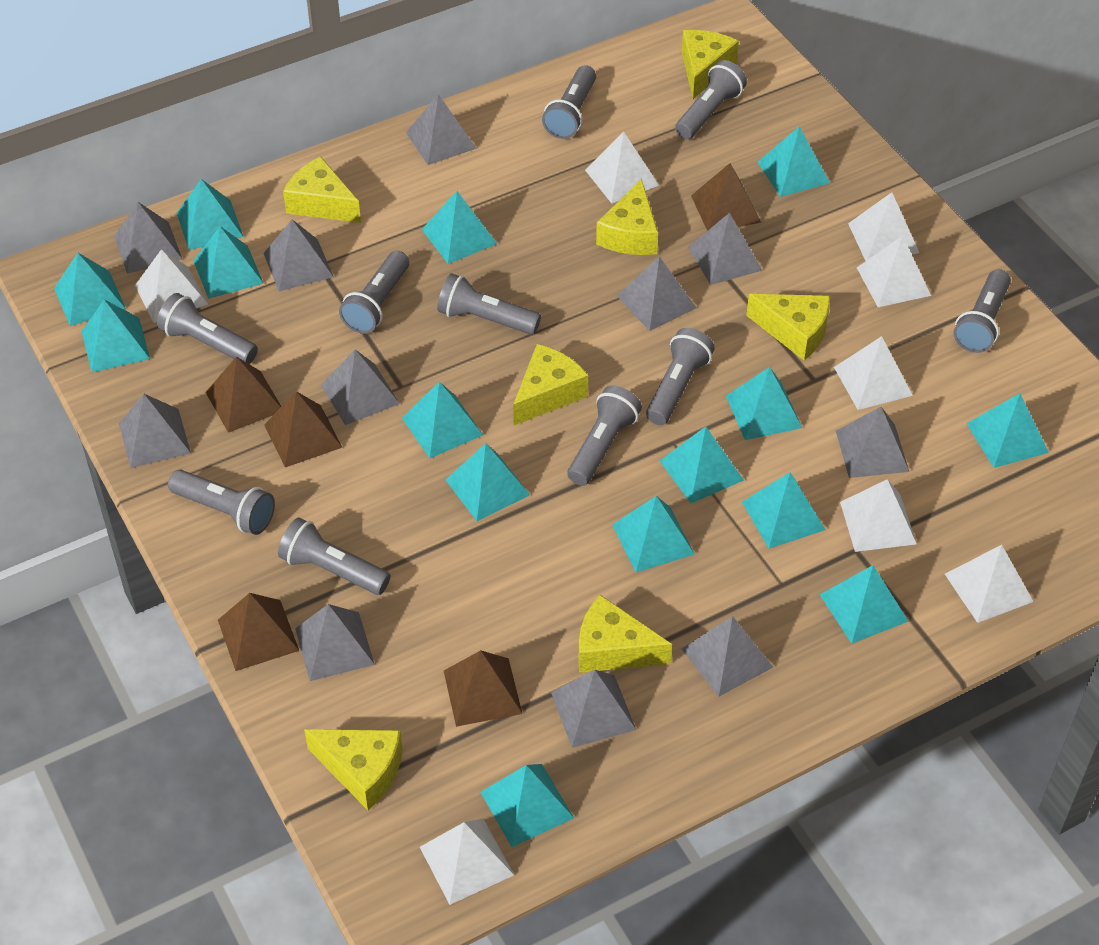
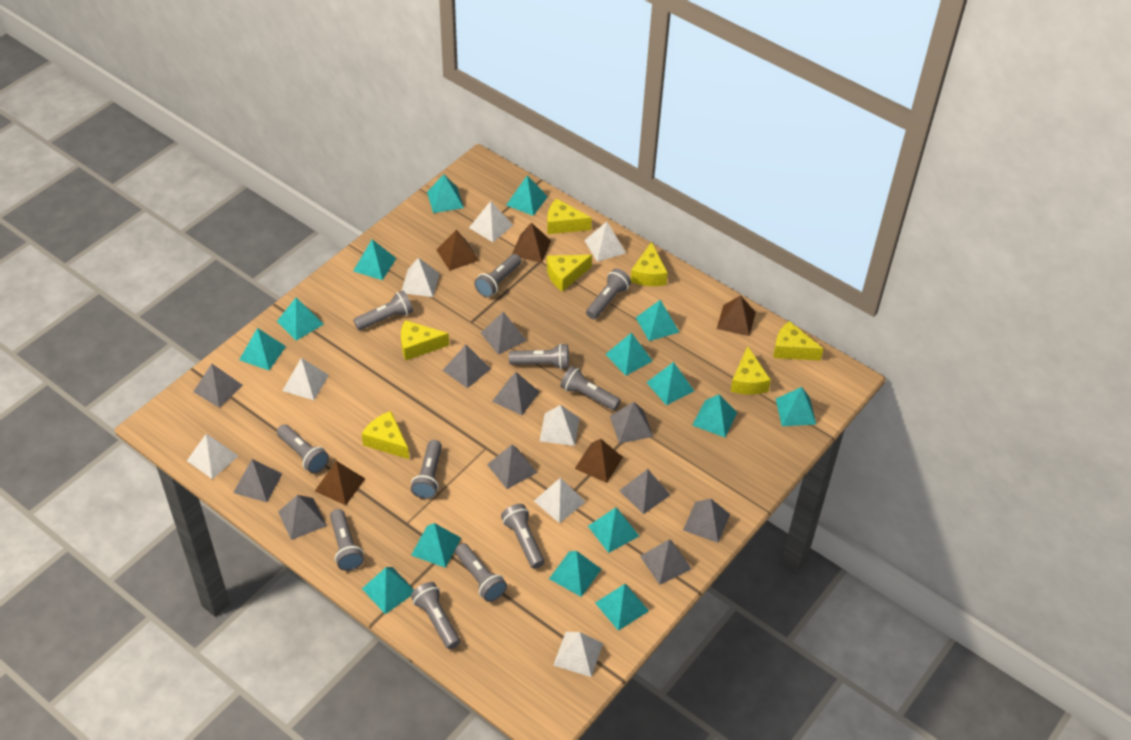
grey flashlight: 10 -> 11

